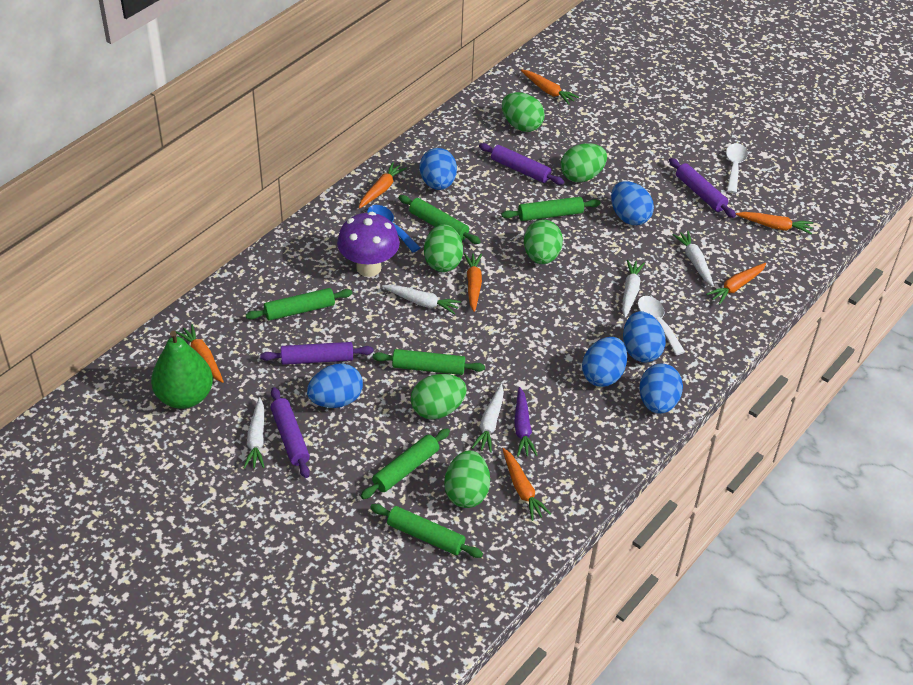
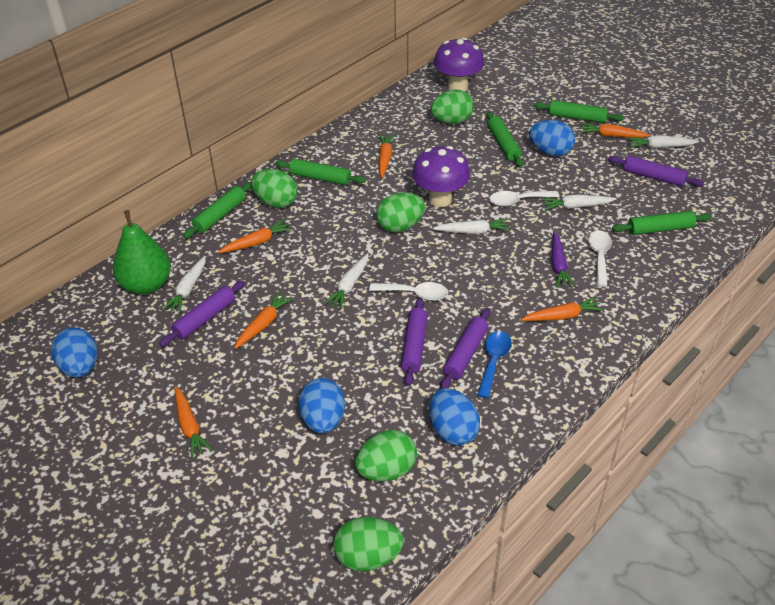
blue egg: 6 -> 4
green egg: 6 -> 5
green rolling pin: 6 -> 5
orange carrot: 7 -> 6
purple mushroom: 1 -> 2
white spoon: 2 -> 3

